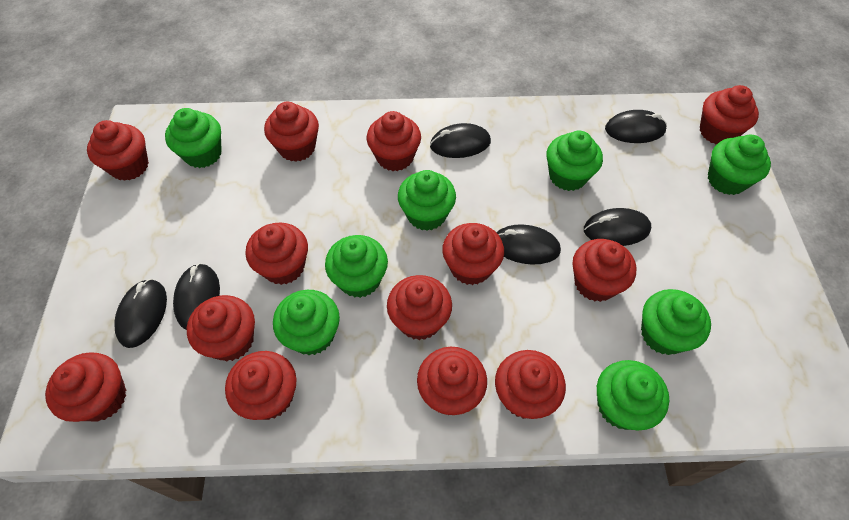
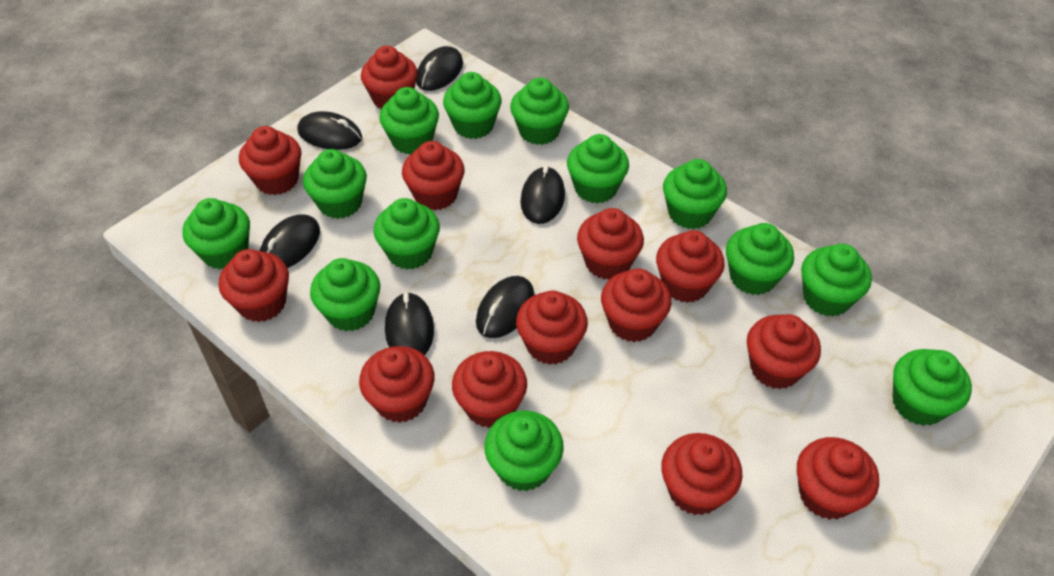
green cupcake: 8 -> 13

